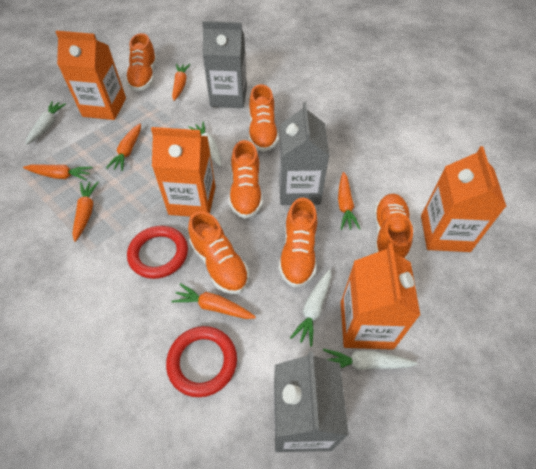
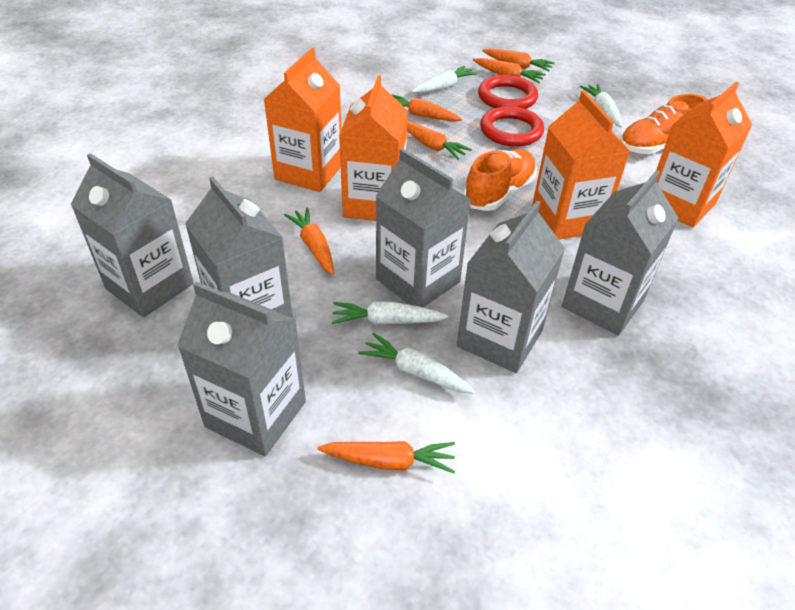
grey carton: 3 -> 6
orange shoe: 6 -> 2

